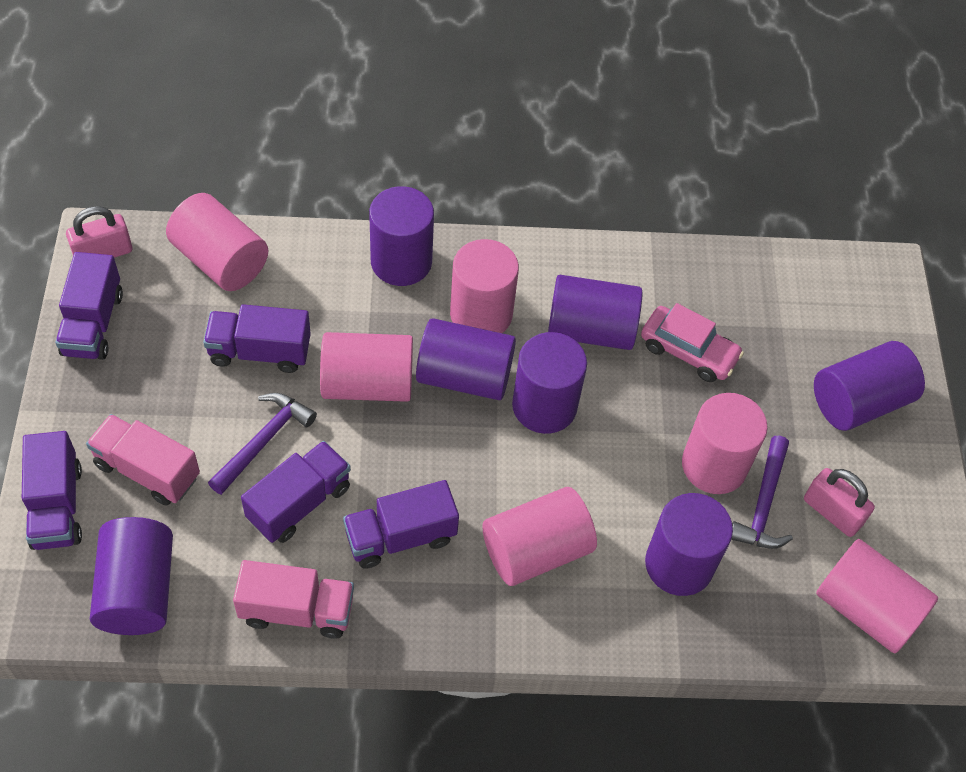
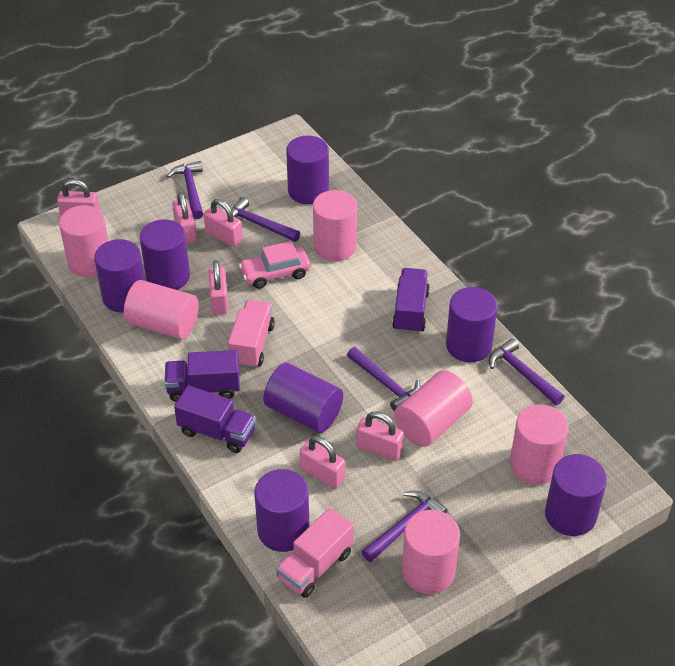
pink padlock: 2 -> 6
purple hammer: 2 -> 5
purple truck: 5 -> 3

